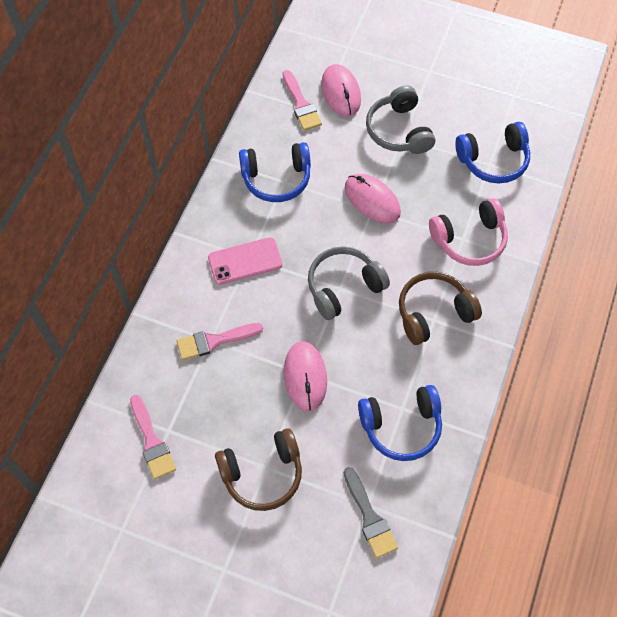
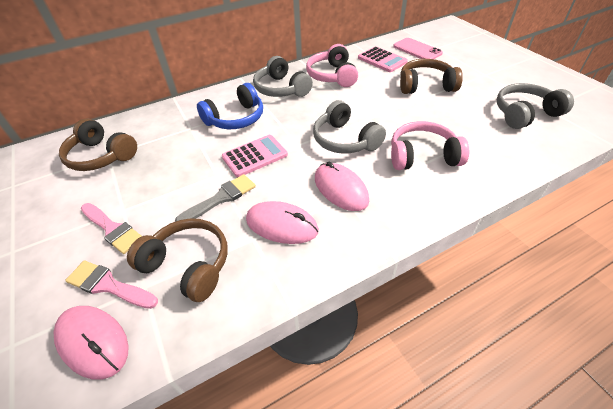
blue headphones: 3 -> 1
brown headphones: 2 -> 3
grey headphones: 2 -> 3
pink brush: 3 -> 2
pink calculator: 0 -> 2
pink headphones: 1 -> 2

